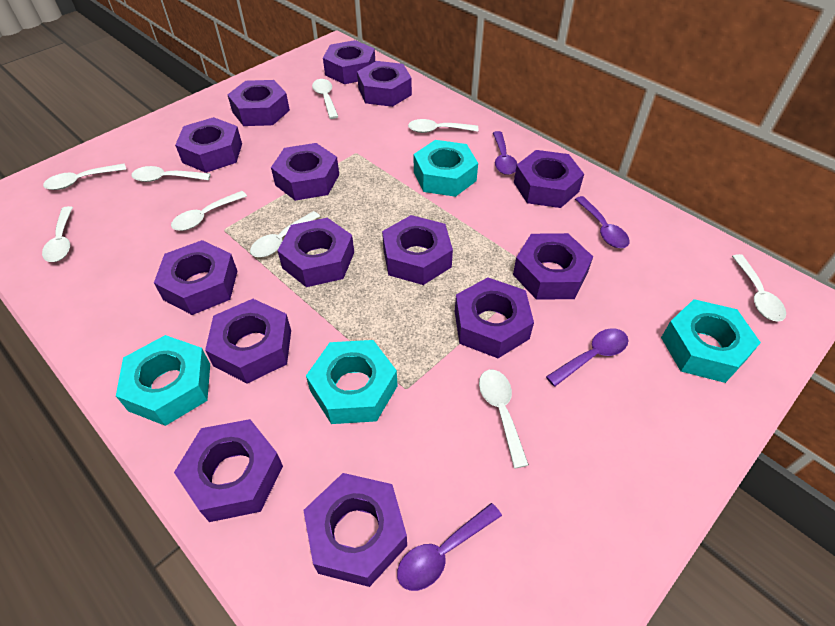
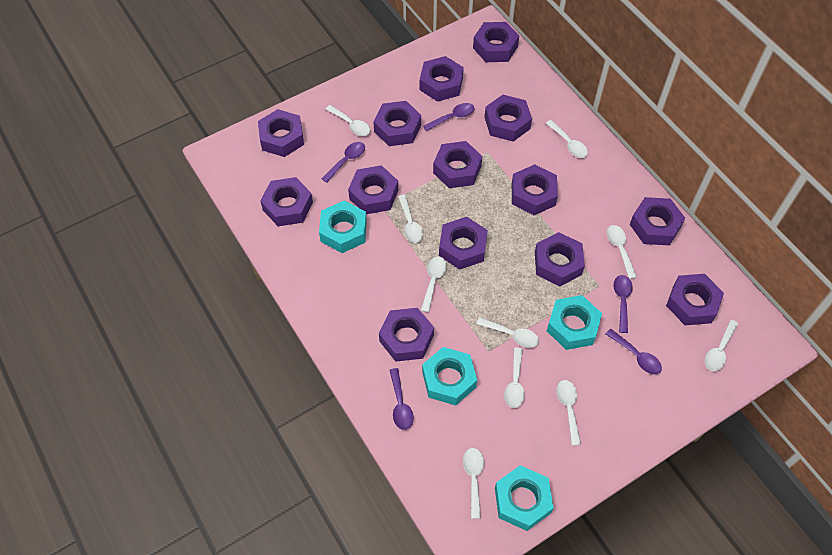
purple spoon: 4 -> 5
white spoon: 9 -> 10

